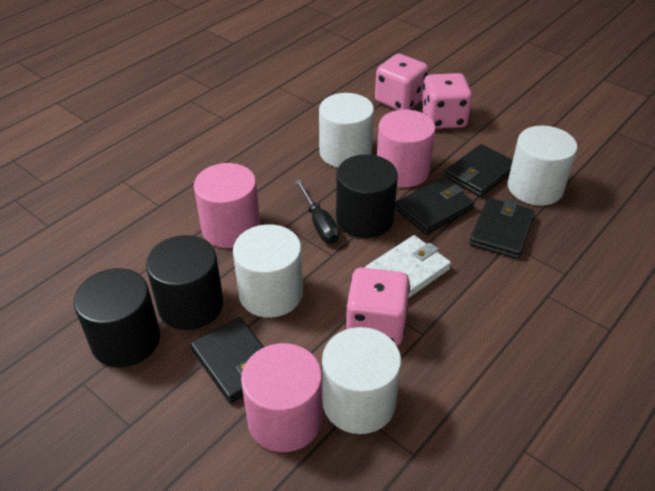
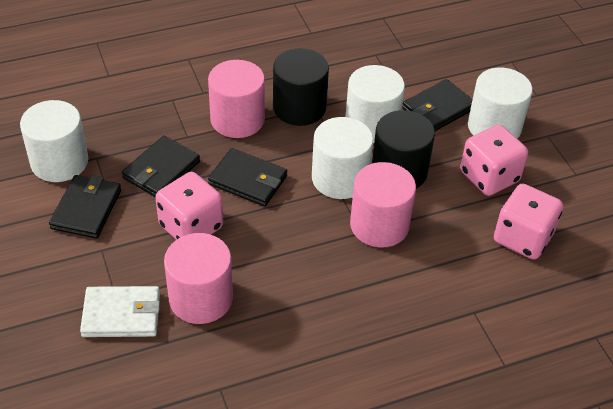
black cylinder: 3 -> 2
black screwdriver: 1 -> 0

